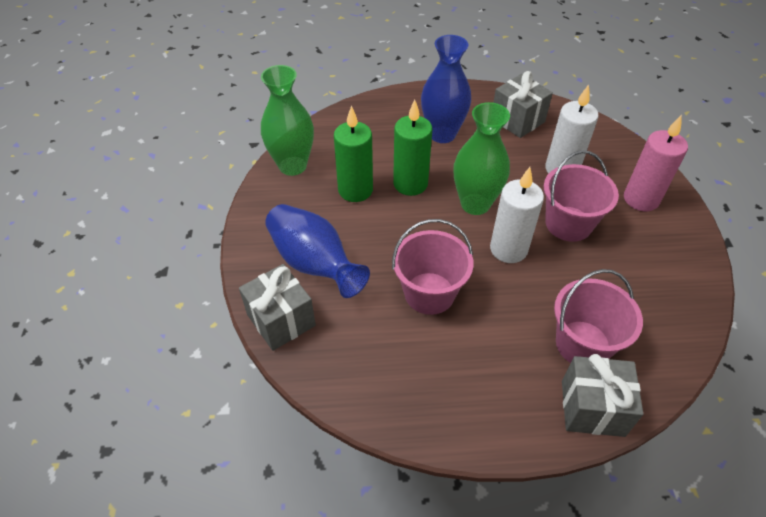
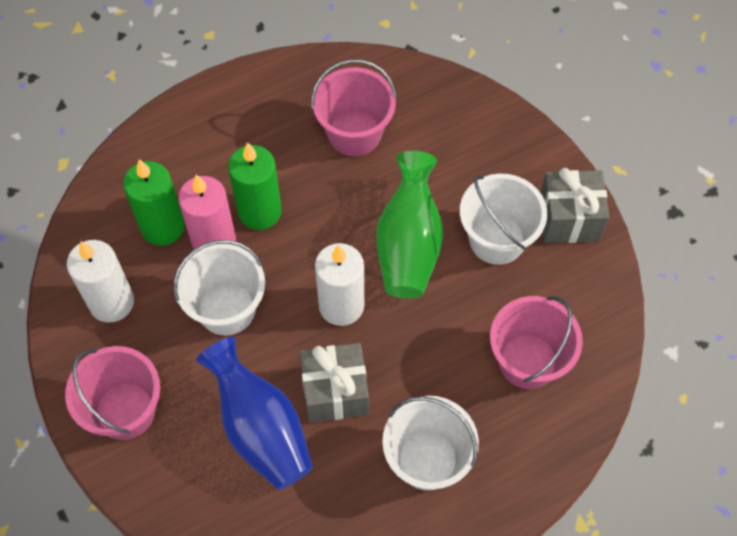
blue vase: 2 -> 1
green vase: 2 -> 1
grey gift: 3 -> 2
white bucket: 0 -> 3

